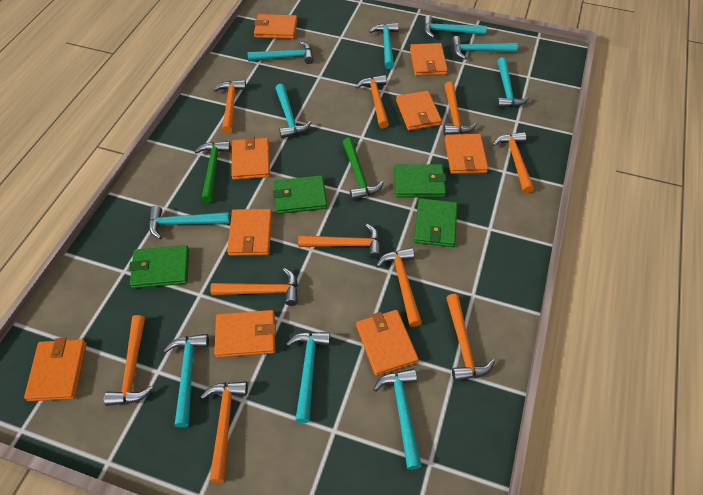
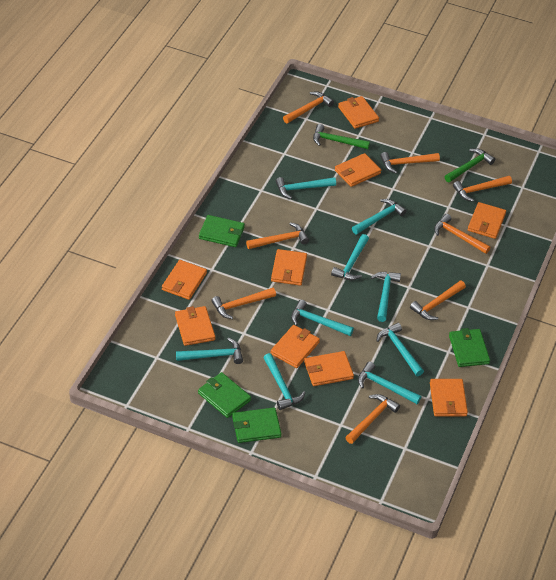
orange hammer: 10 -> 8
turquoise hammer: 10 -> 9

